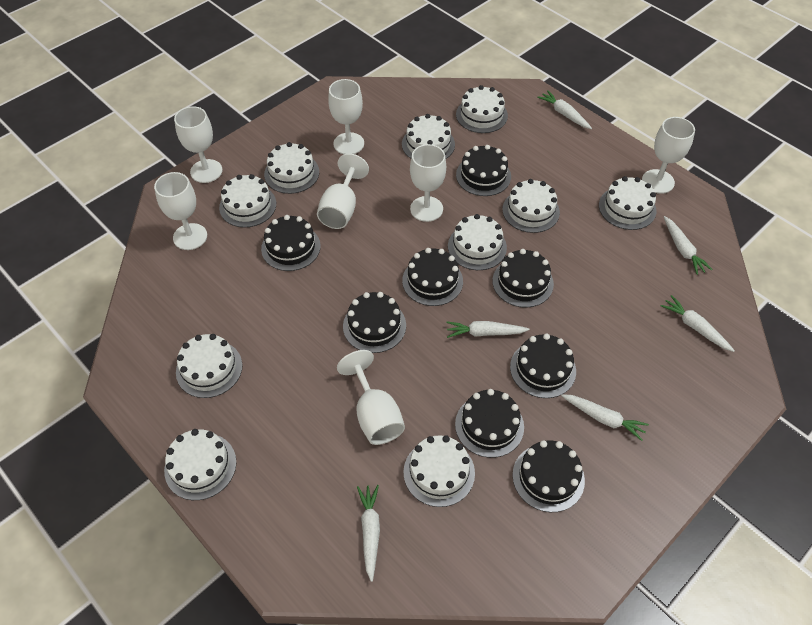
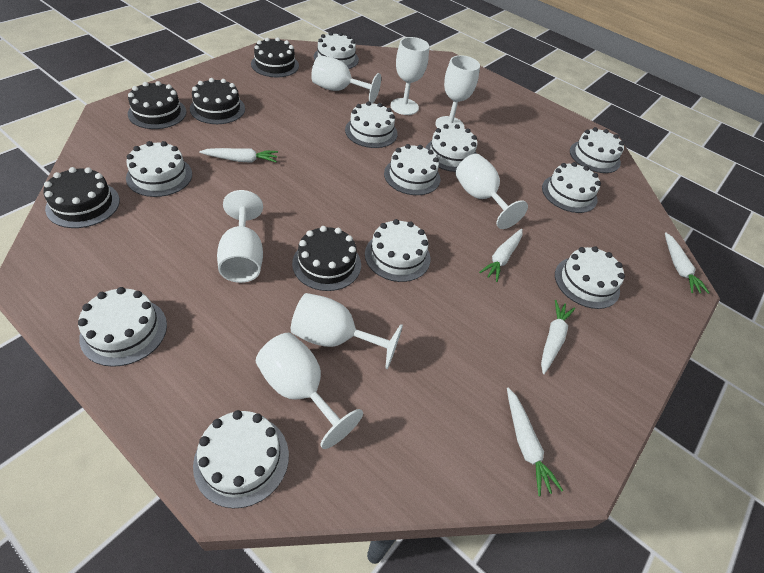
black cake: 8 -> 5
white cake: 10 -> 11
white carrot: 6 -> 5

